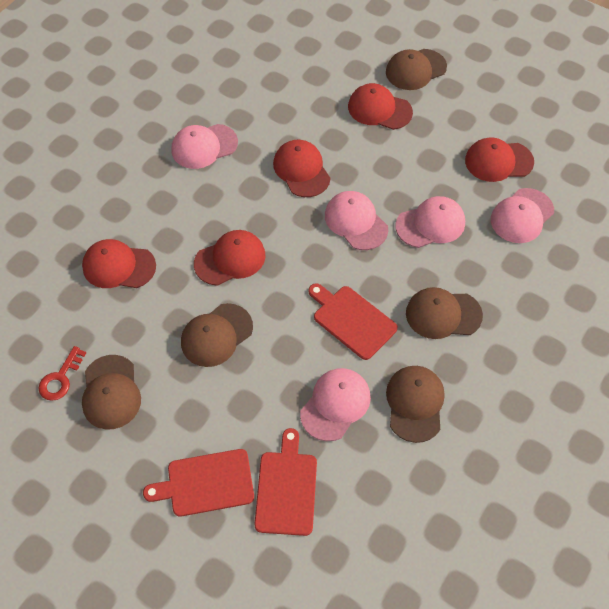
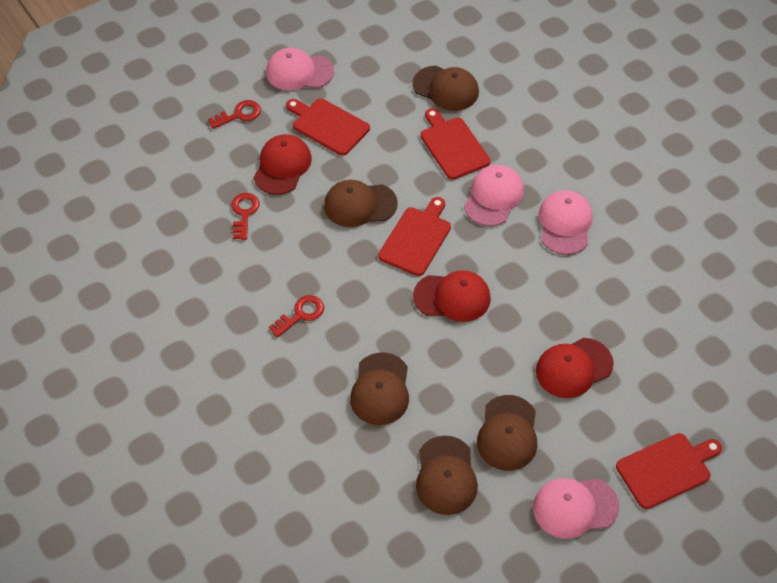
pink cap: 5 -> 4
red cap: 5 -> 3
red cutting board: 3 -> 4
red key: 1 -> 3

